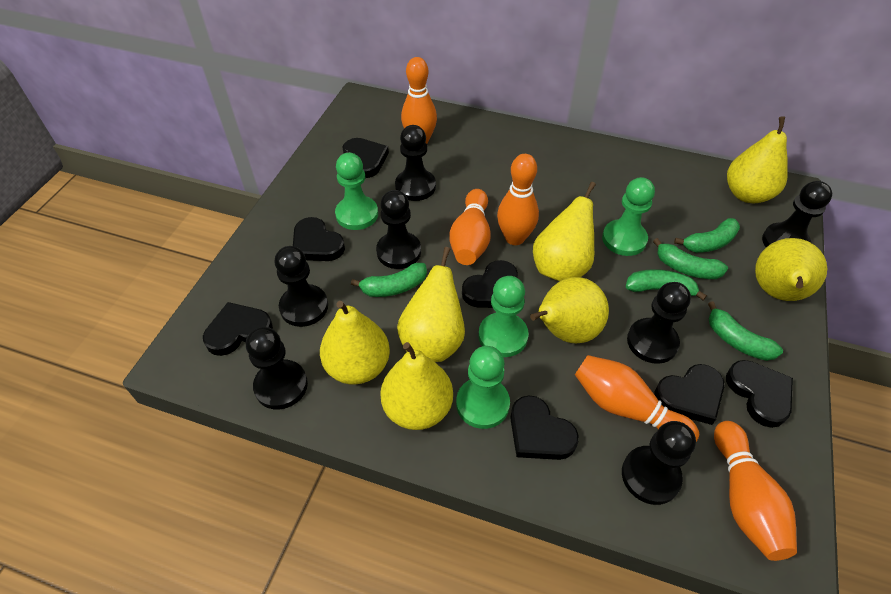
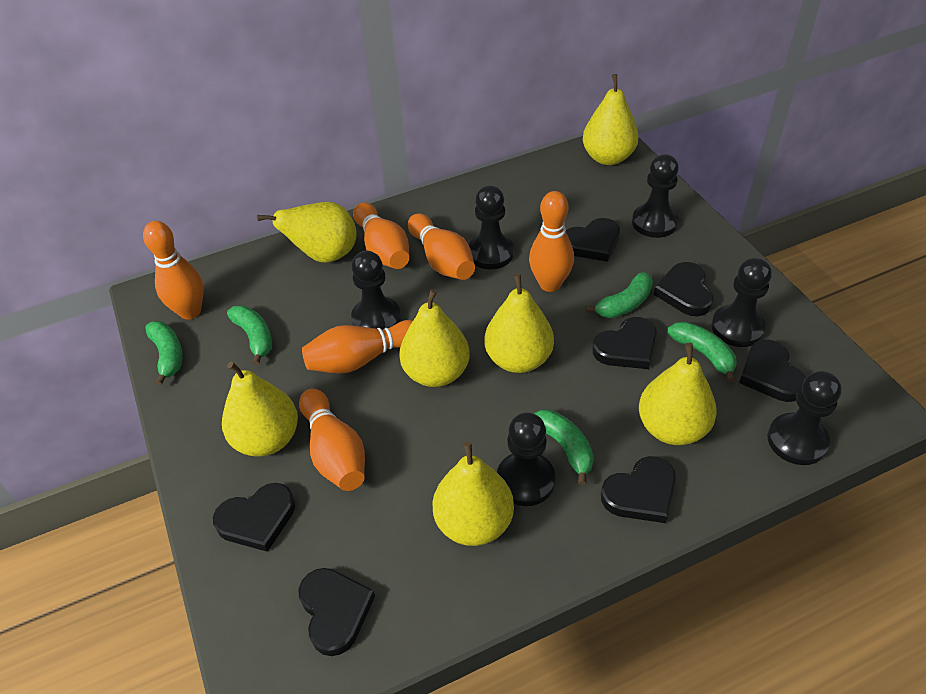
black pawn: 7 -> 6
green pawn: 4 -> 0
orange bowling pin: 5 -> 6

